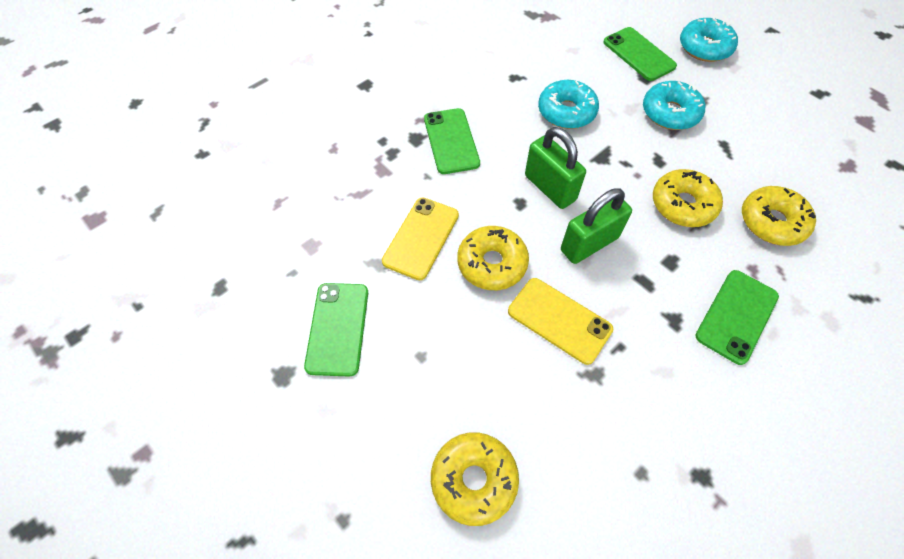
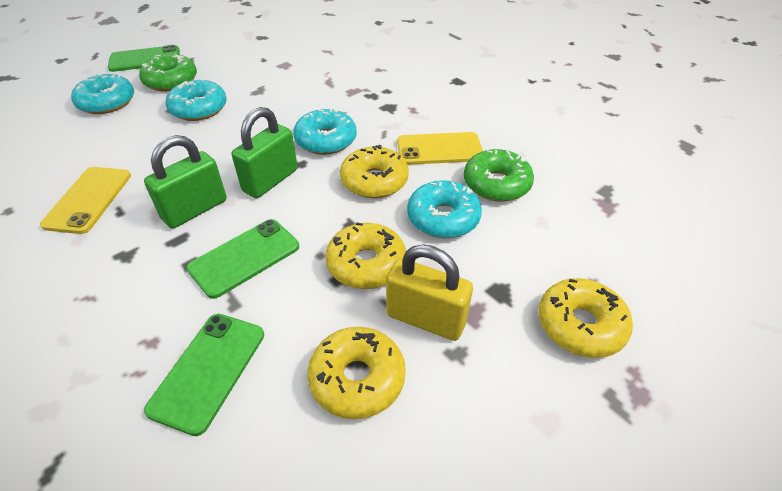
green donut: 0 -> 2
green phone: 4 -> 3
turquoise donut: 3 -> 4
yellow padlock: 0 -> 1

